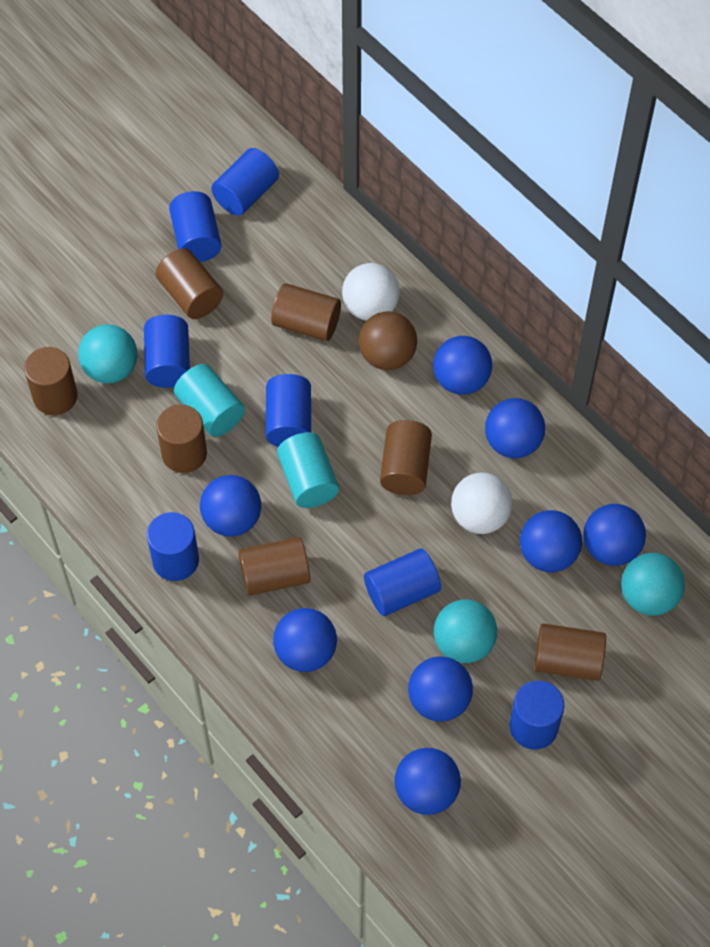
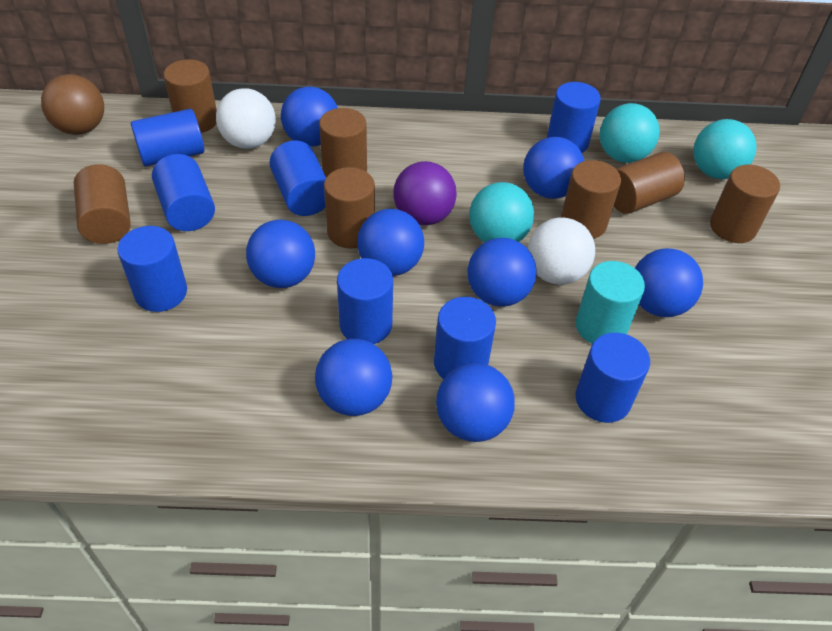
blue cylinder: 7 -> 8
purple ball: 0 -> 1
turquoise cylinder: 2 -> 1

